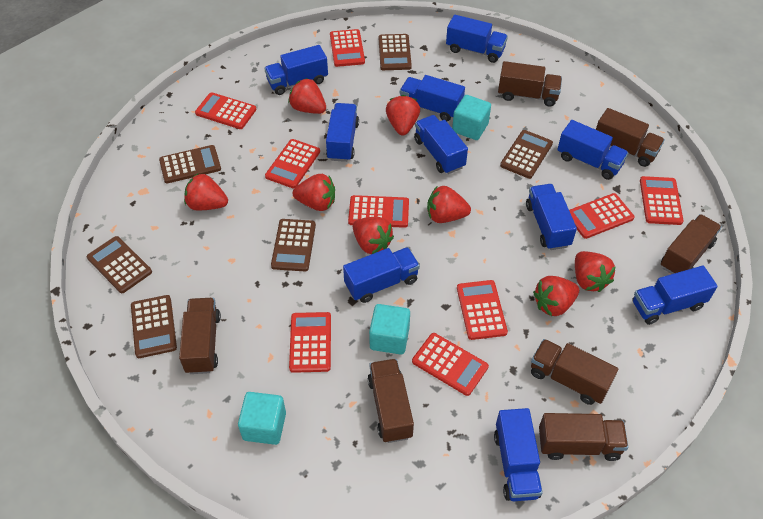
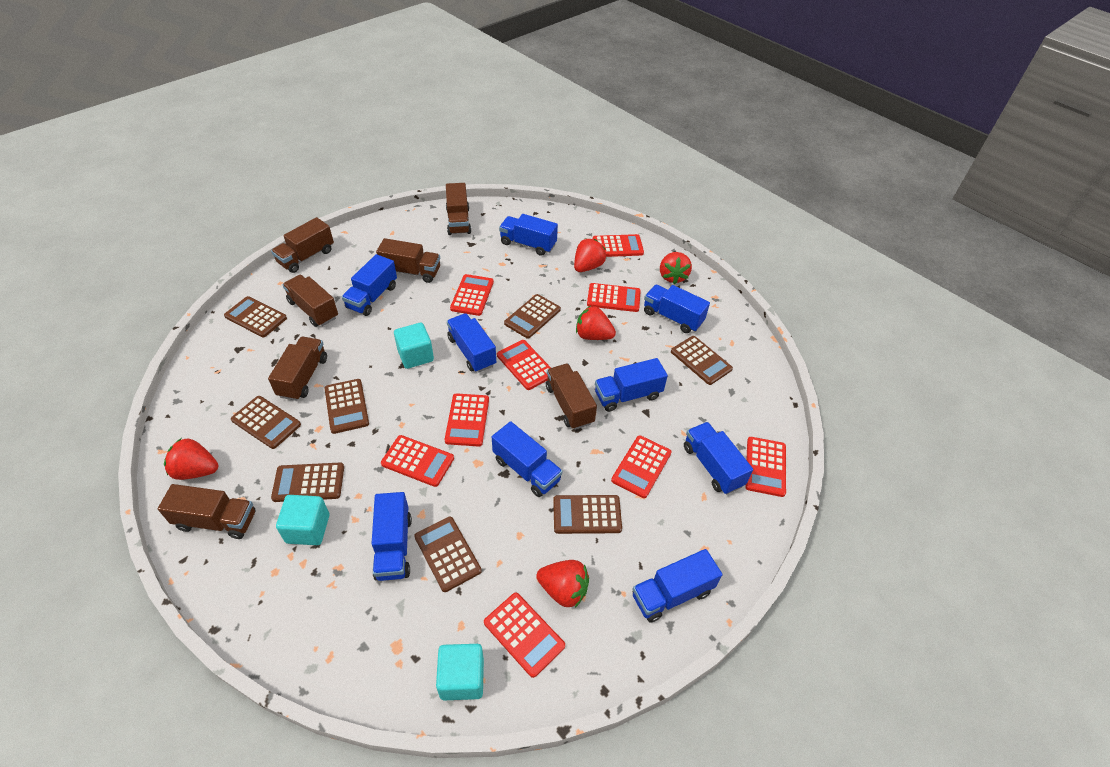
blue truck: 10 -> 9
brown calculator: 6 -> 8
red strawberry: 8 -> 5

